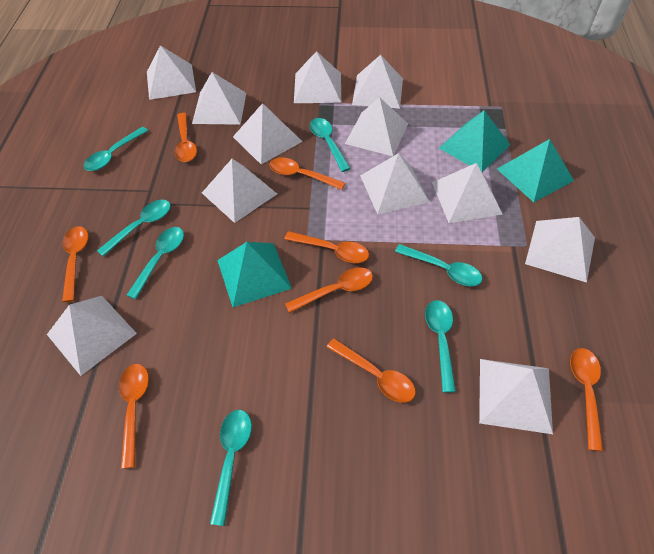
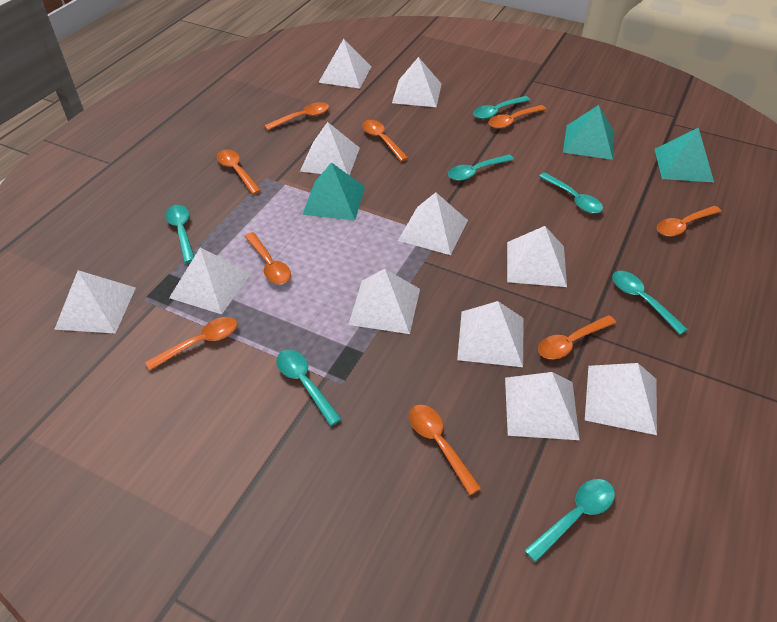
orange spoon: 8 -> 9
white pyramid: 12 -> 11

